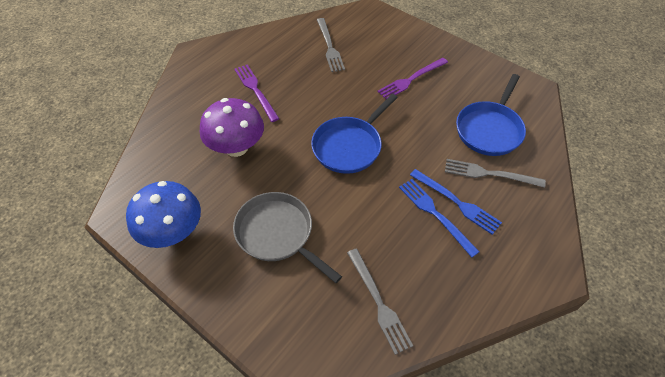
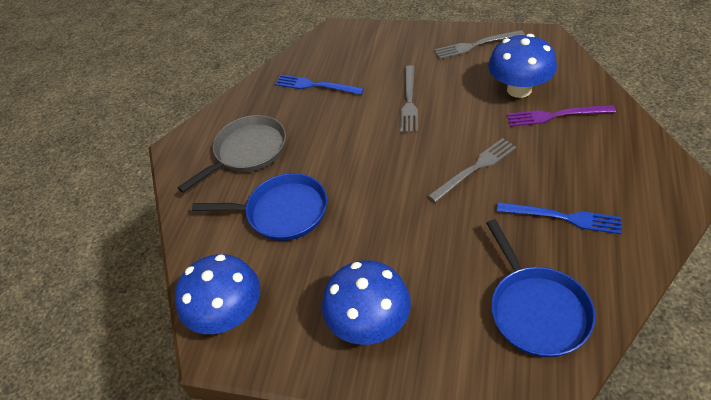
blue mushroom: 1 -> 3
purple fork: 2 -> 1
purple mushroom: 1 -> 0

